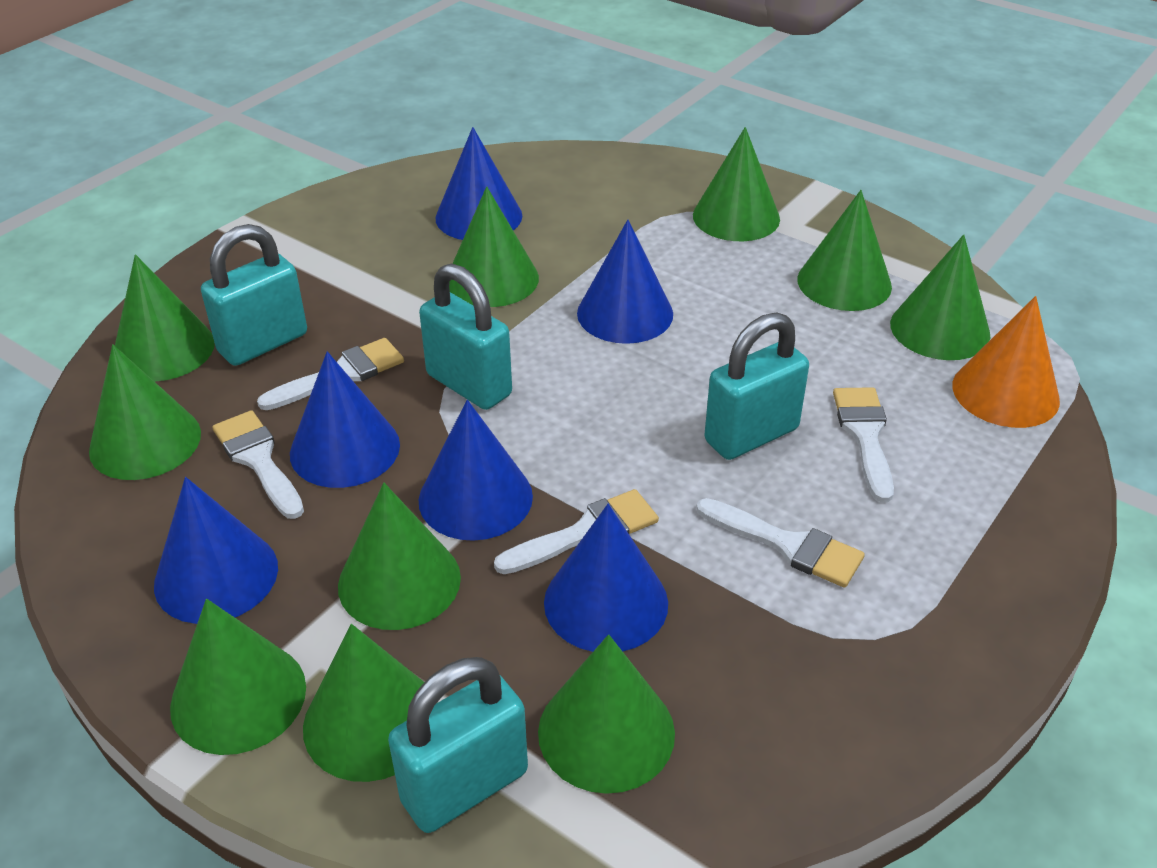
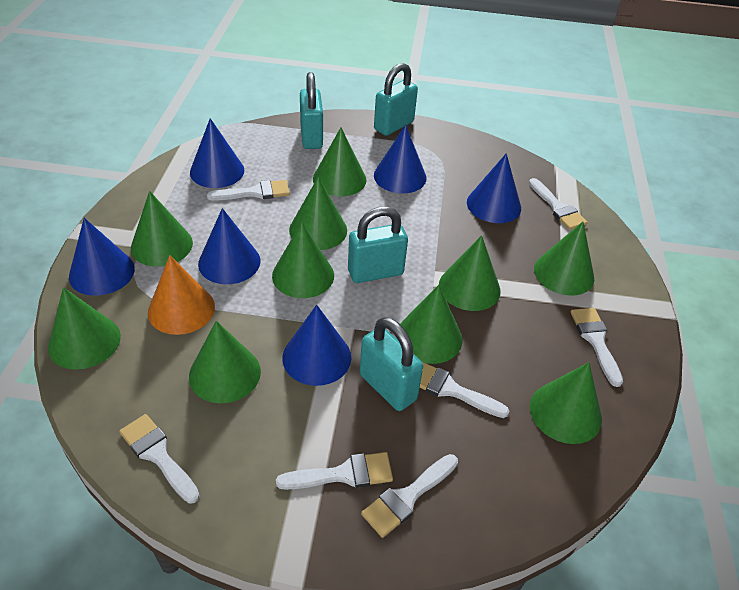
white brush: 5 -> 7

